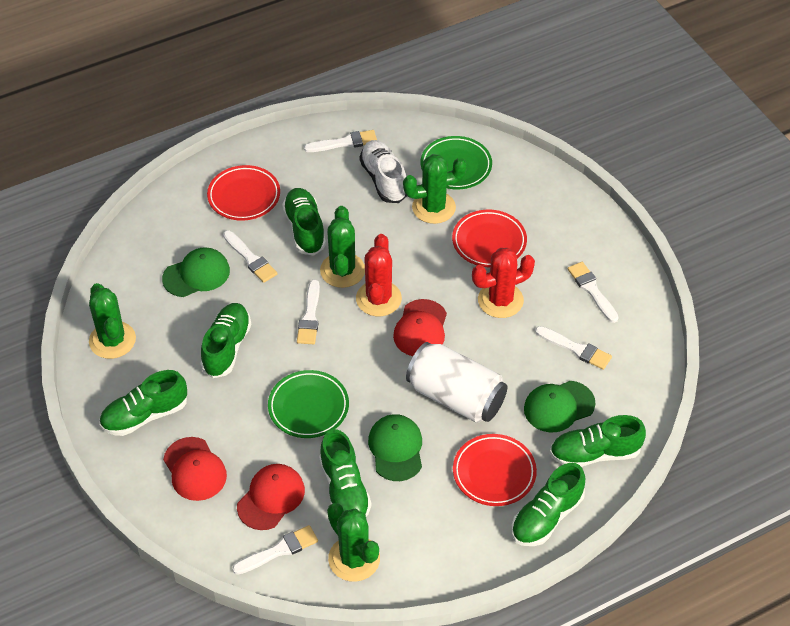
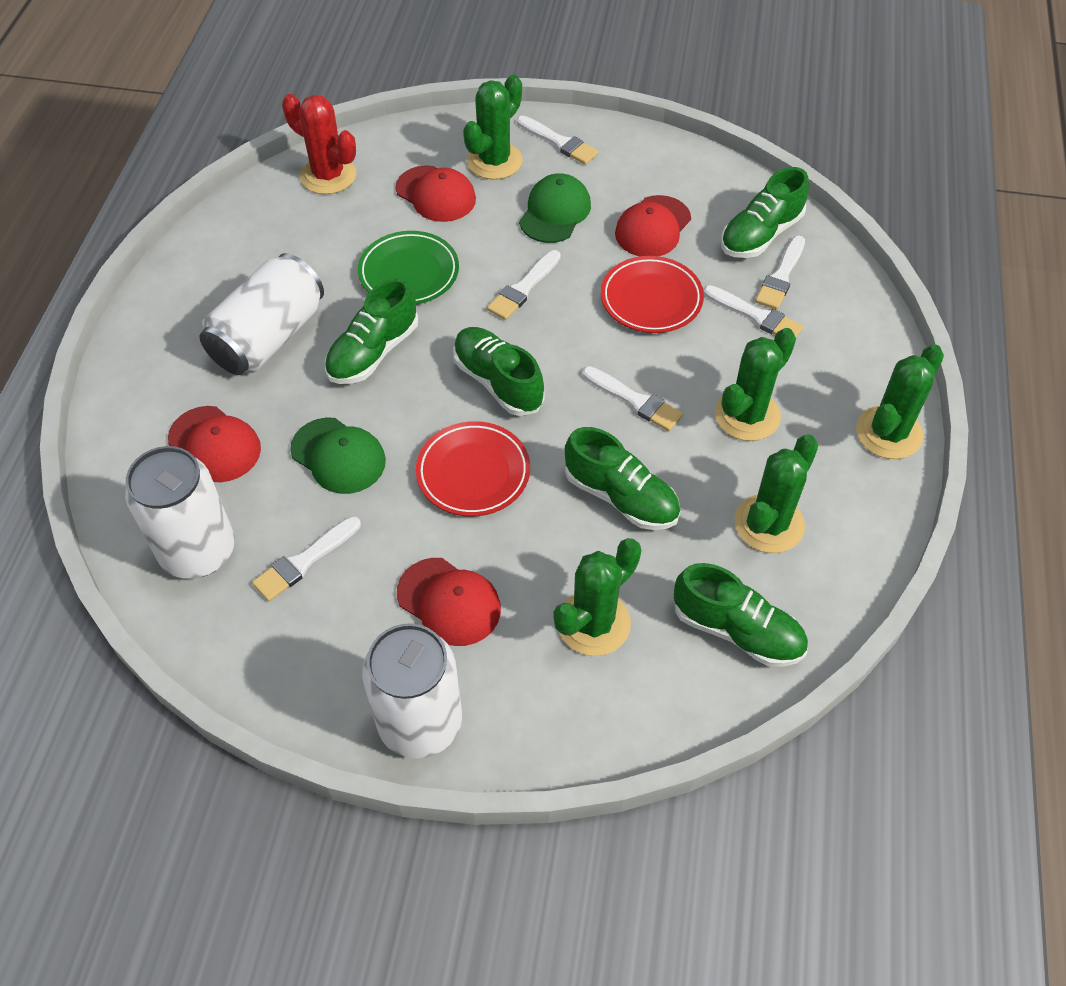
green cactus: 4 -> 5
green cap: 3 -> 2
green plate: 2 -> 1
green shoe: 6 -> 5
red cactus: 2 -> 1
red cap: 3 -> 4
red plate: 3 -> 2
white can: 1 -> 3
white shoe: 1 -> 0

